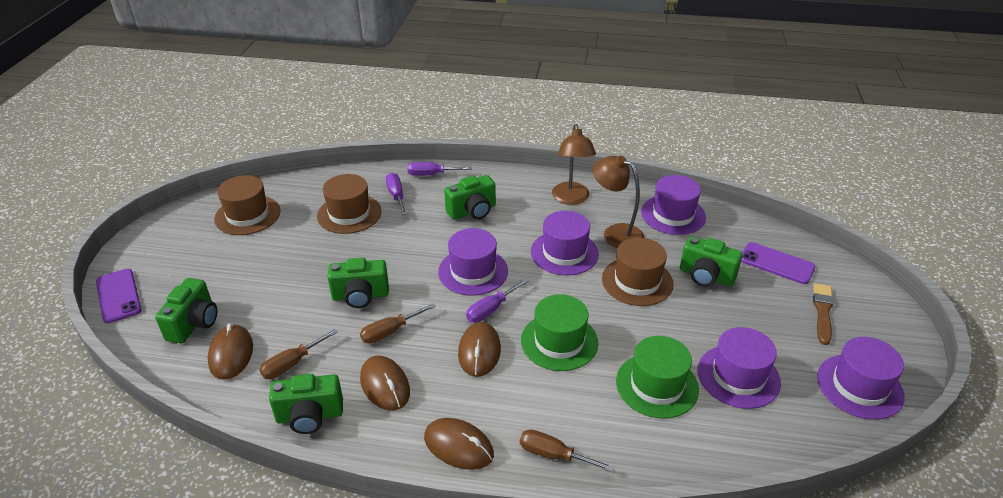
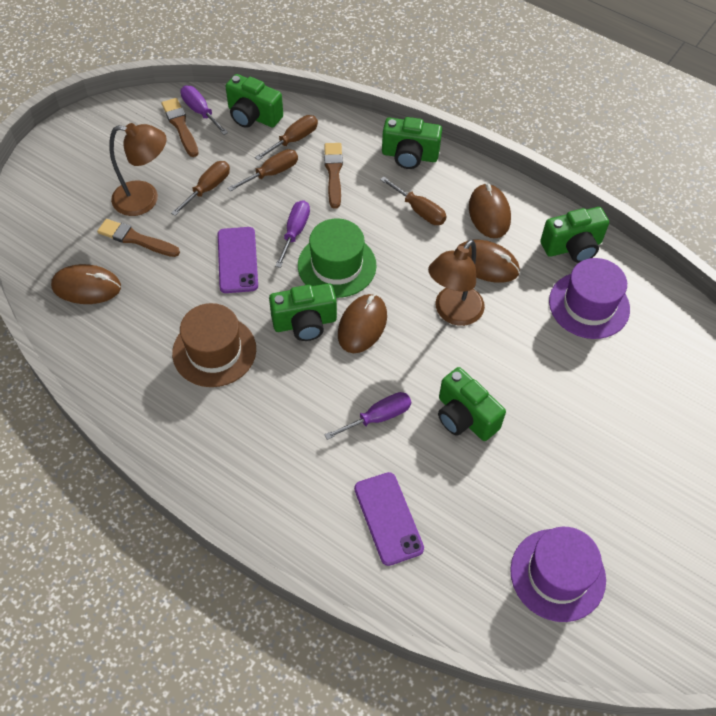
brown brush: 1 -> 3
brown hat: 3 -> 1
brown screwdriver: 3 -> 4
green hat: 2 -> 1
purple hat: 5 -> 2

